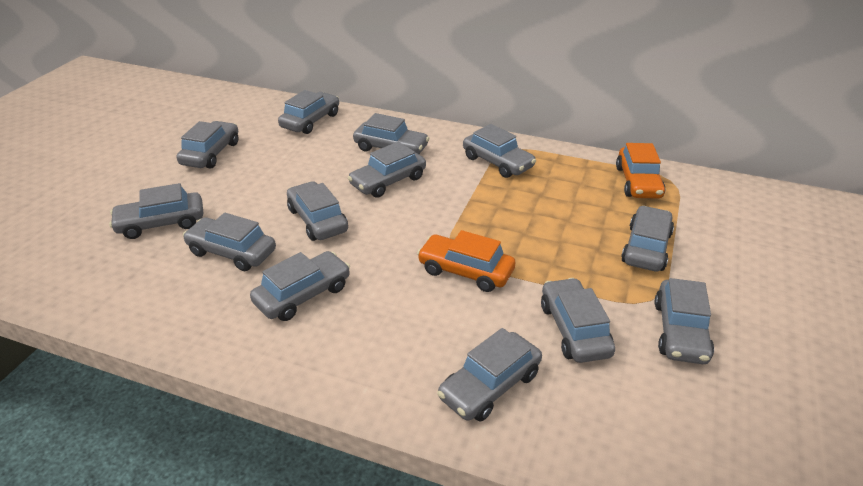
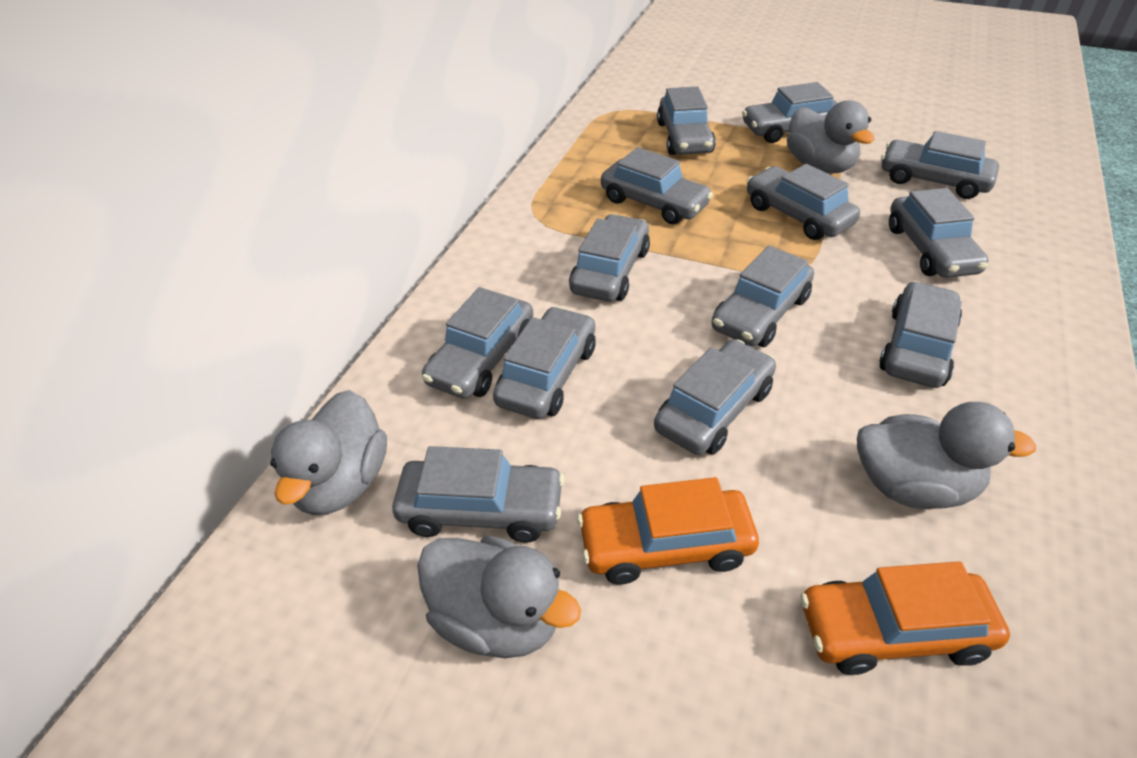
grey duck: 0 -> 4

